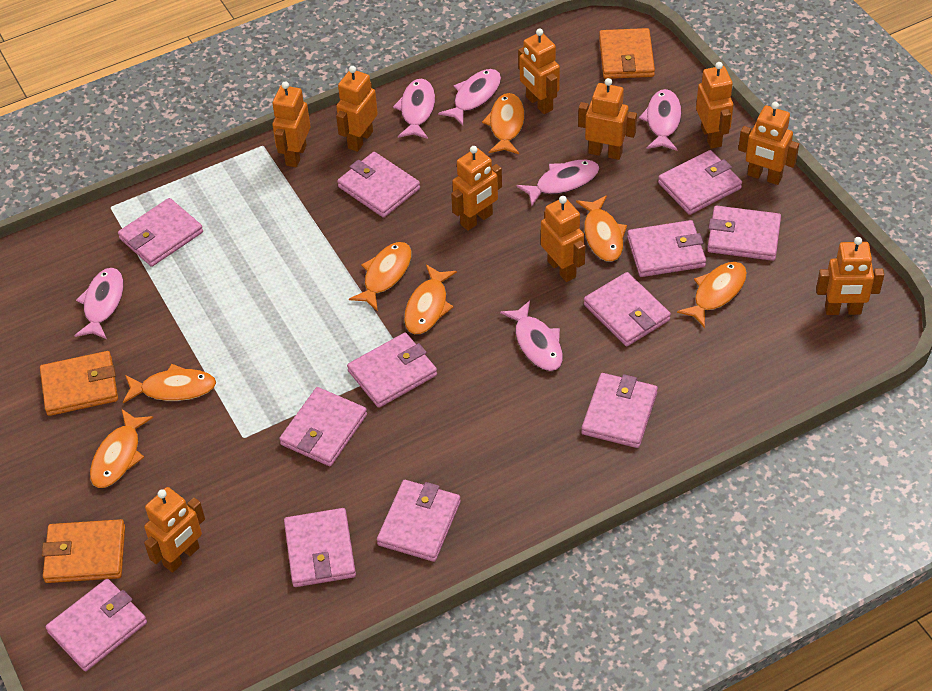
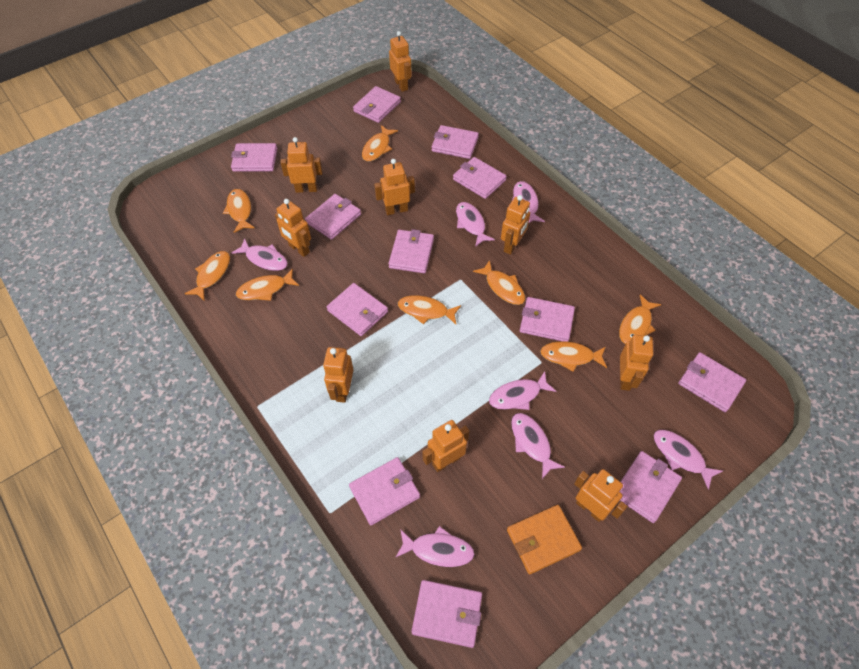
orange fish: 7 -> 8
orange robot: 10 -> 9
orange wallet: 3 -> 1
pink fish: 6 -> 7

